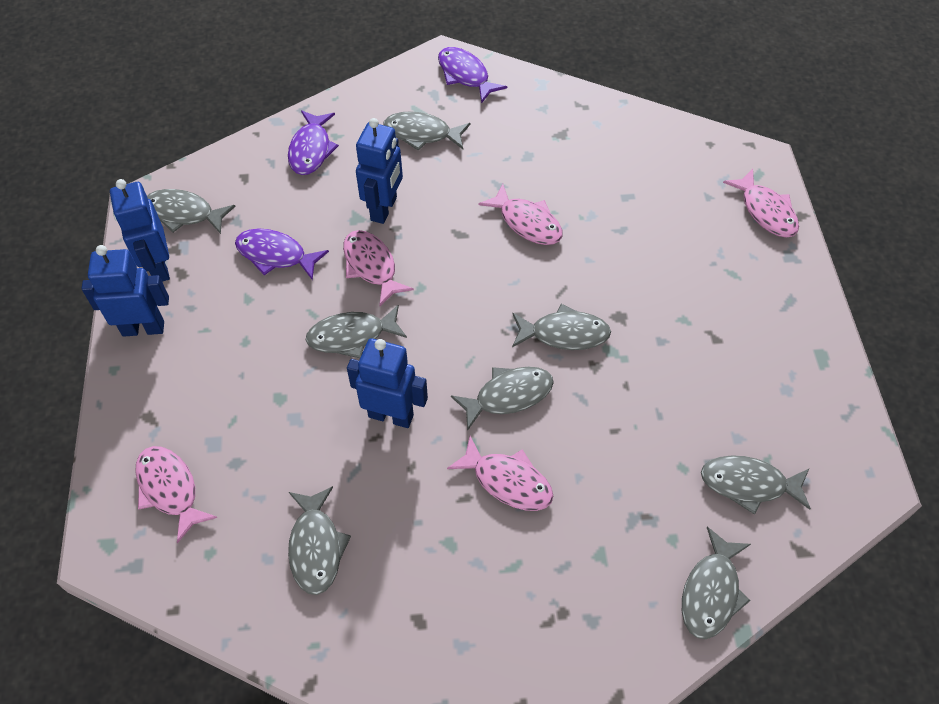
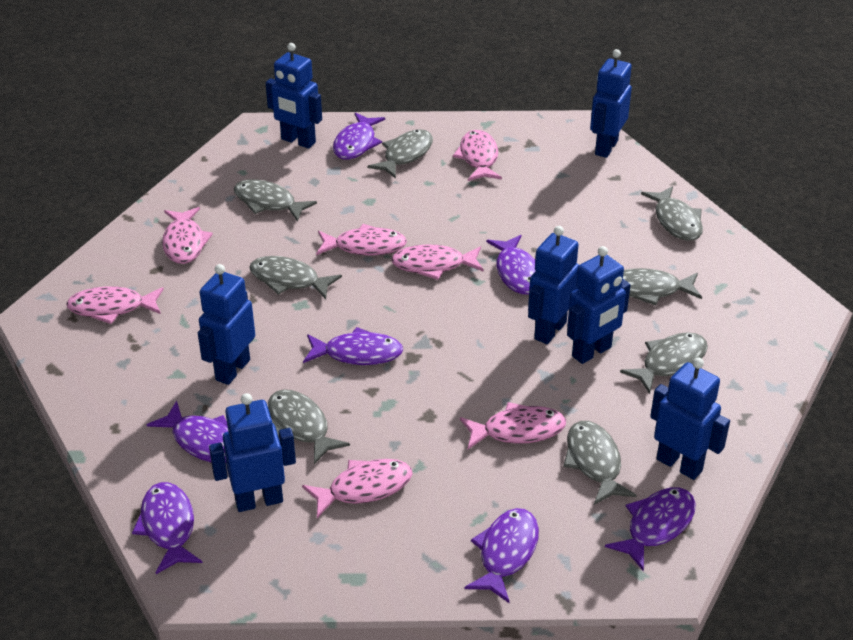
blue robot: 4 -> 7
pink fish: 5 -> 7
purple fish: 3 -> 7

